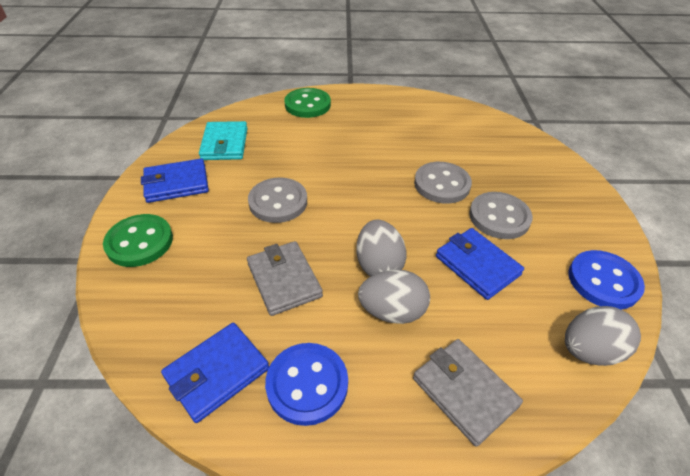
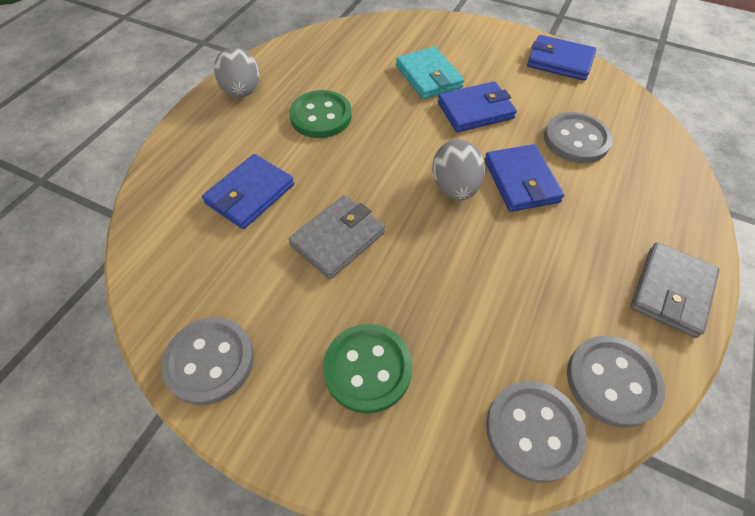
blue button: 2 -> 0
blue wallet: 3 -> 4
grey button: 3 -> 4
grey egg: 3 -> 2

